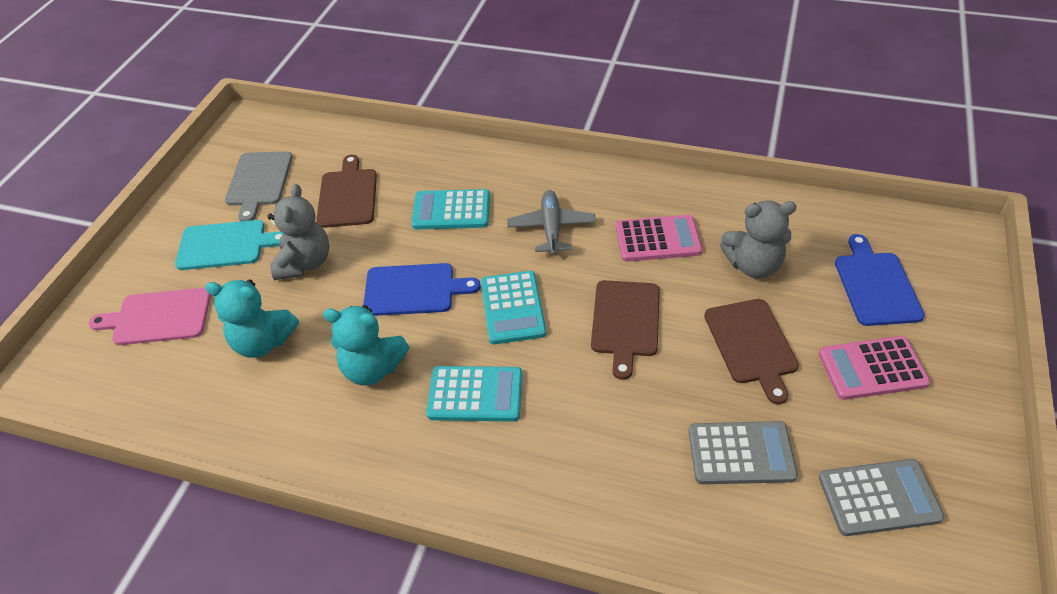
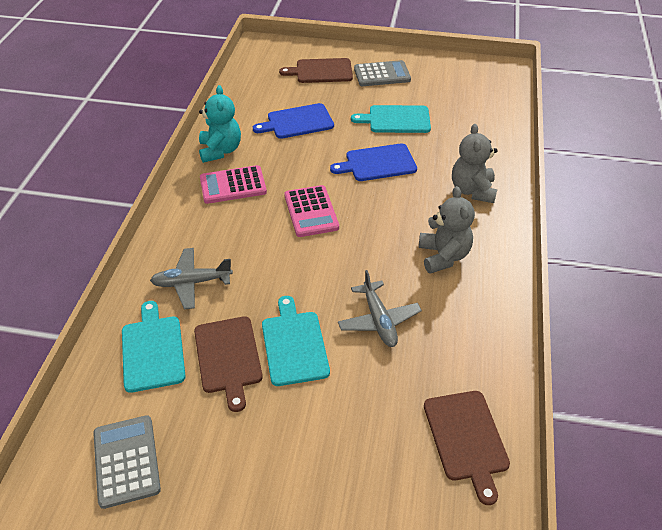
grey cutting board: 1 -> 0
grey plane: 1 -> 2
pink cutting board: 1 -> 0
turquoise calculator: 3 -> 0
turquoise cutting board: 1 -> 3
turquoise teddy bear: 2 -> 1

